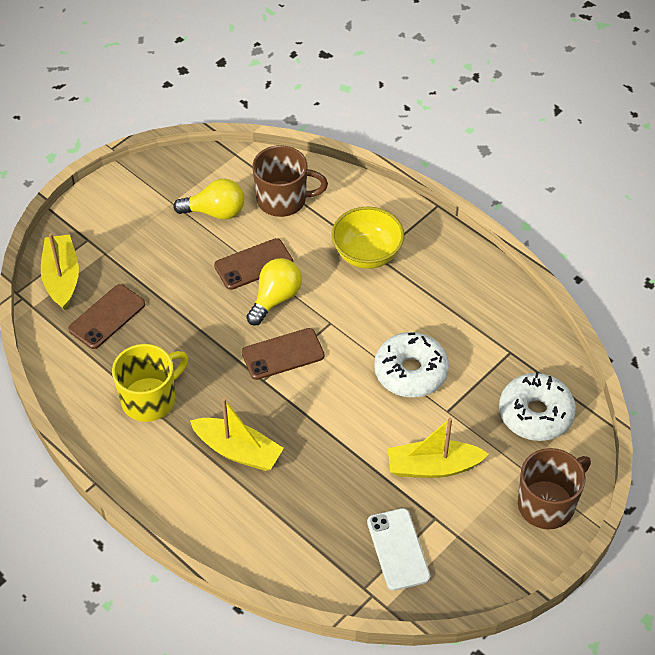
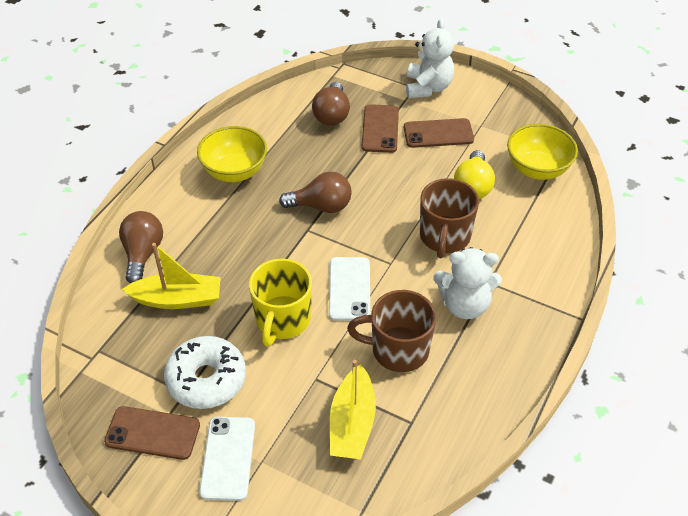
brown light bulb: 0 -> 3
white donut: 2 -> 1
white phone: 1 -> 2
white teddy bear: 0 -> 2
yellow boat: 3 -> 2
yellow bowl: 1 -> 2
yellow light bulb: 2 -> 1

